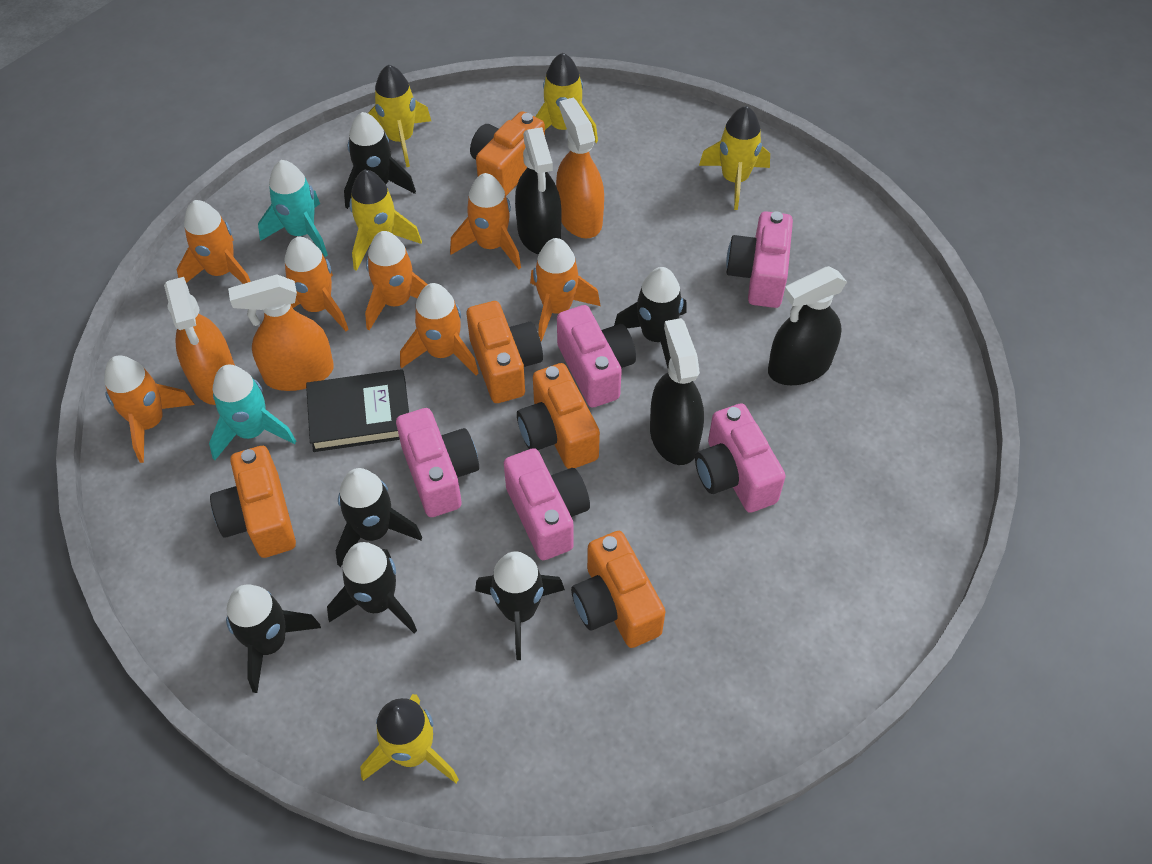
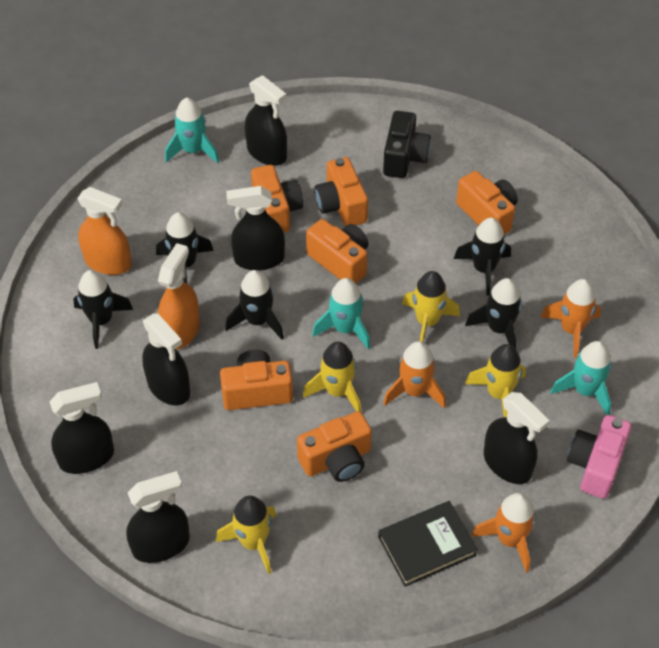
black camera: 0 -> 1
black rocket: 6 -> 5
black spray bottle: 3 -> 6
orange camera: 5 -> 6
orange rocket: 7 -> 3
orange spray bottle: 3 -> 2
pink camera: 5 -> 1
turquoise rocket: 2 -> 3
yellow rocket: 5 -> 4

